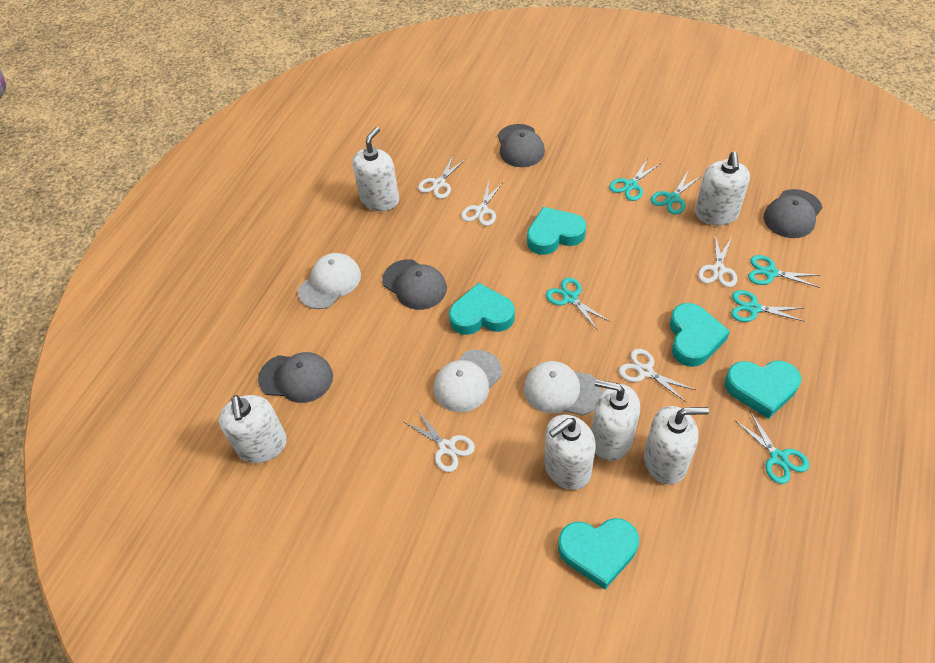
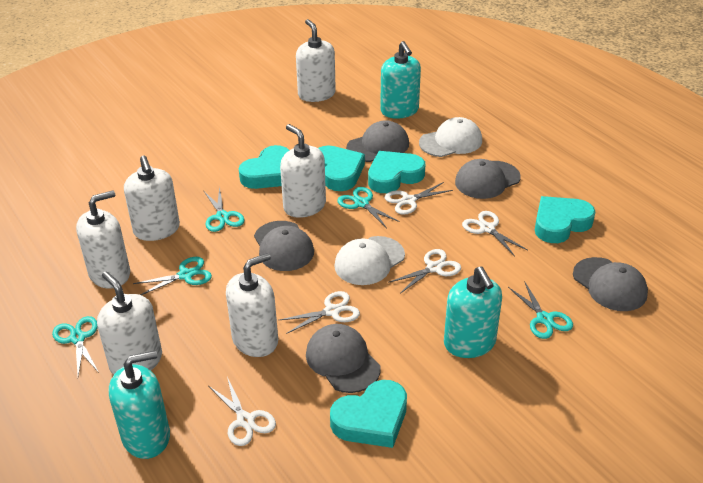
grey cap: 4 -> 5
turquoise scissors: 6 -> 5
turquoise soap dispenser: 0 -> 3
white cap: 3 -> 2

